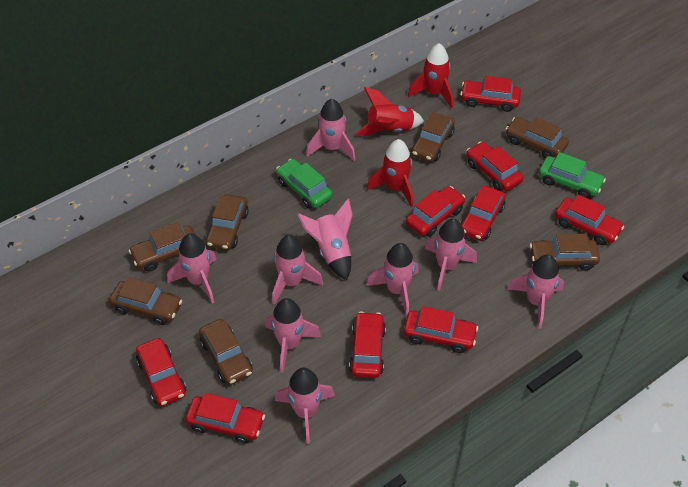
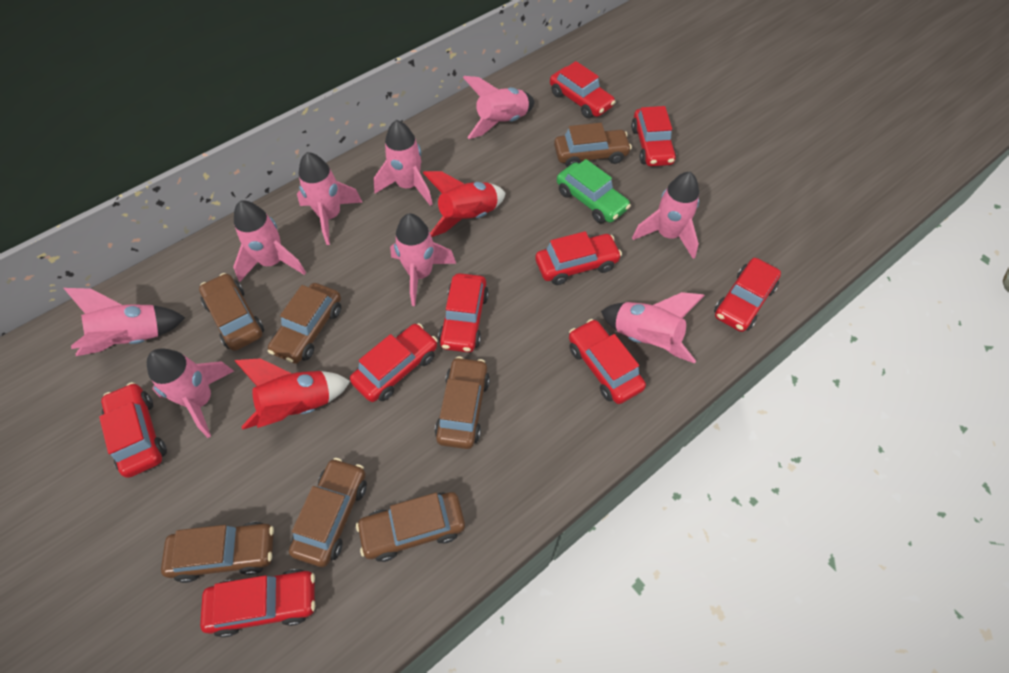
green car: 2 -> 1
red rocket: 3 -> 2

